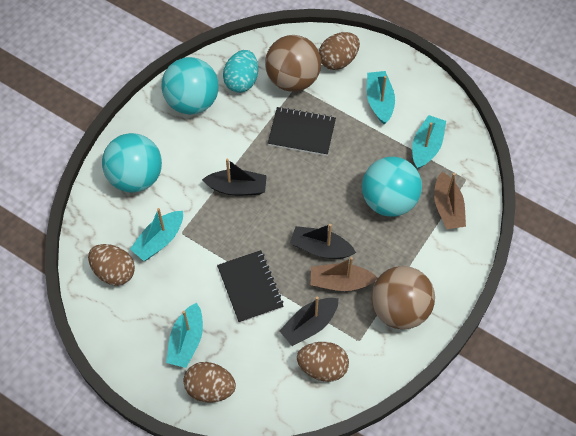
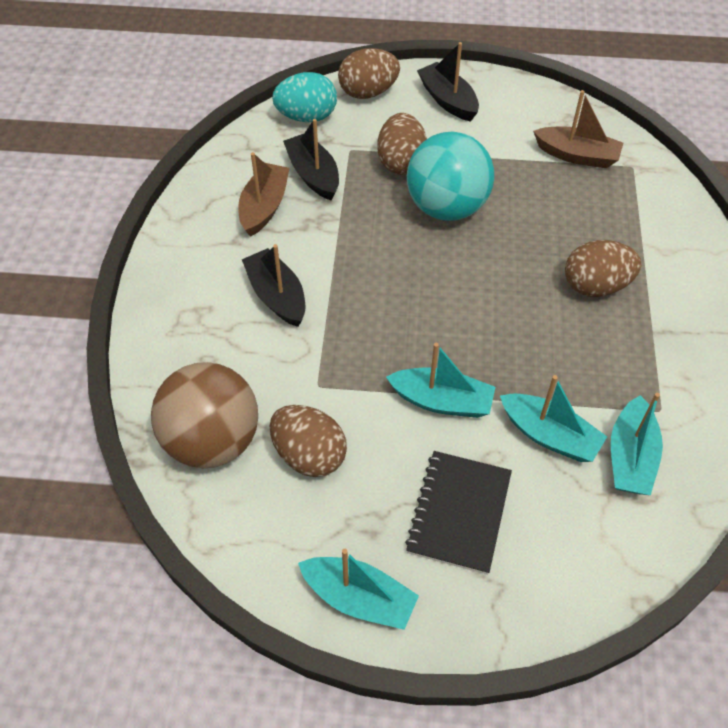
black notebook: 2 -> 1
brown ball: 2 -> 1
turquoise ball: 3 -> 1

